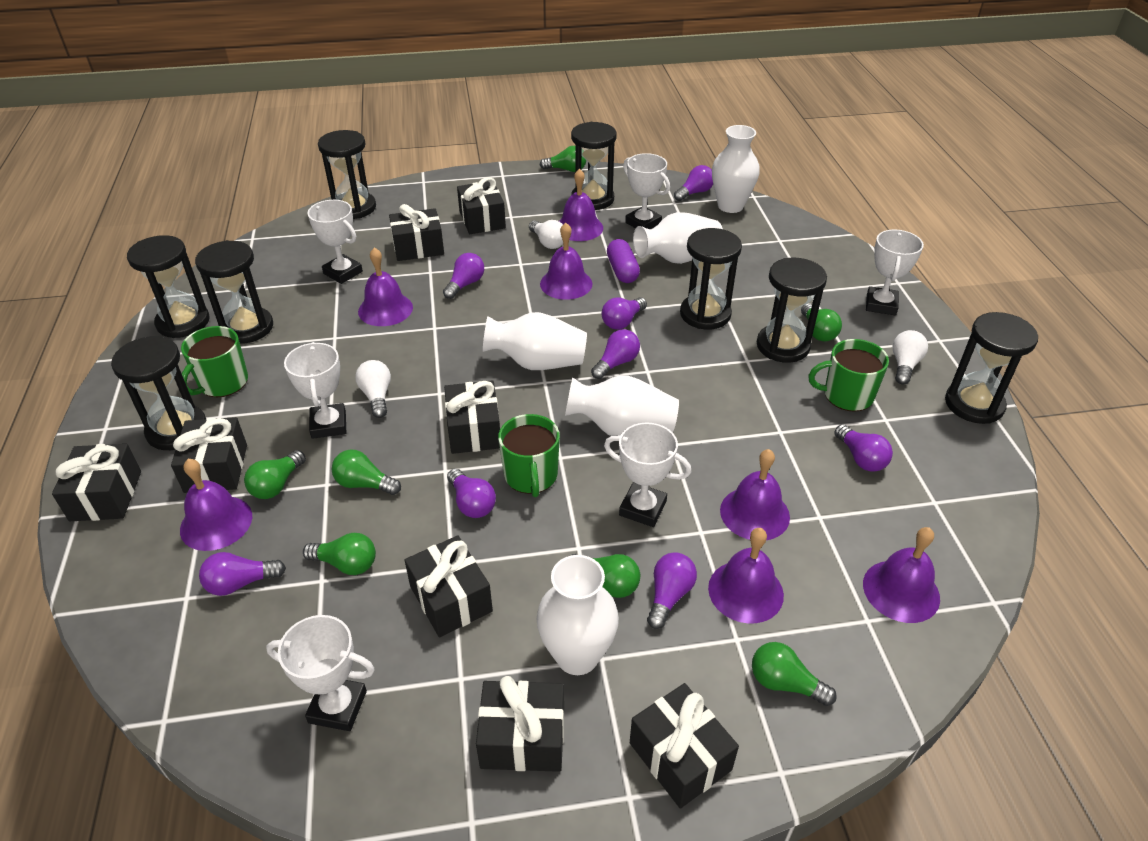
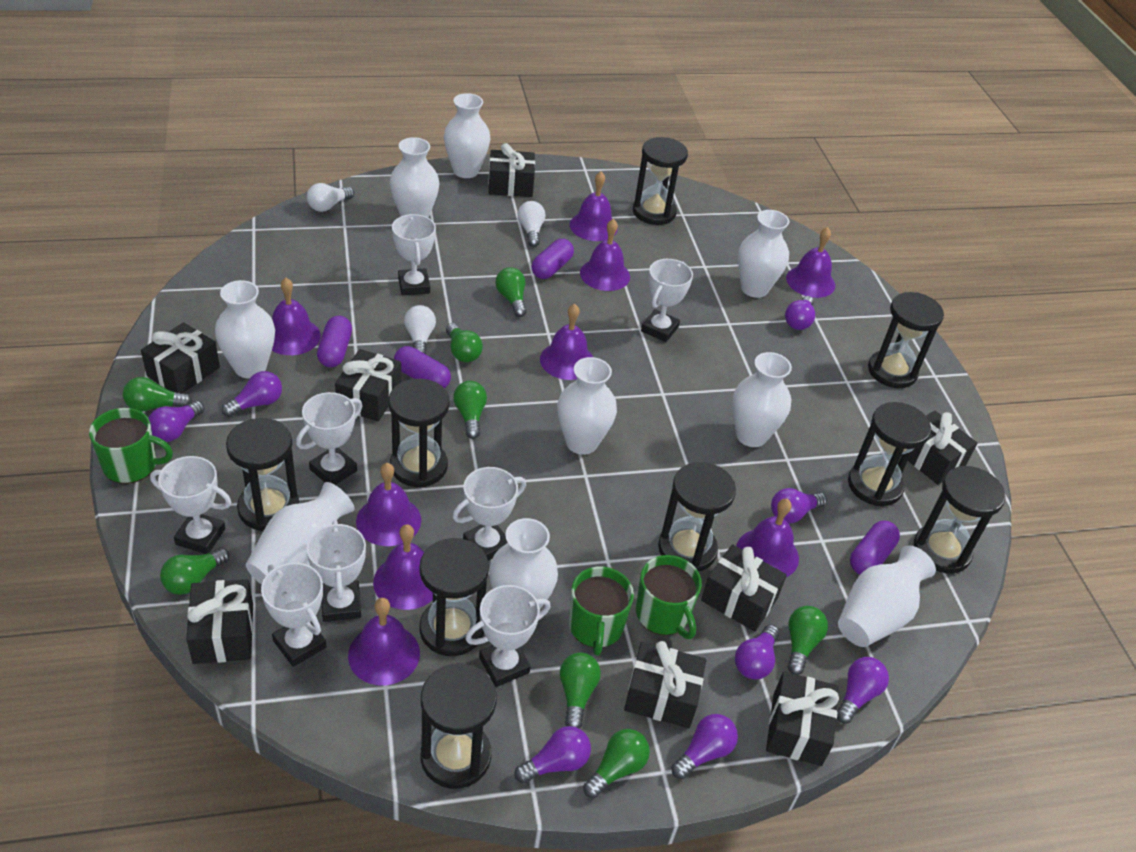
black hourglass: 8 -> 9
green light bulb: 7 -> 8
purple bell: 7 -> 9
purple capsule: 1 -> 4
white trophy: 6 -> 8
white vase: 5 -> 9

